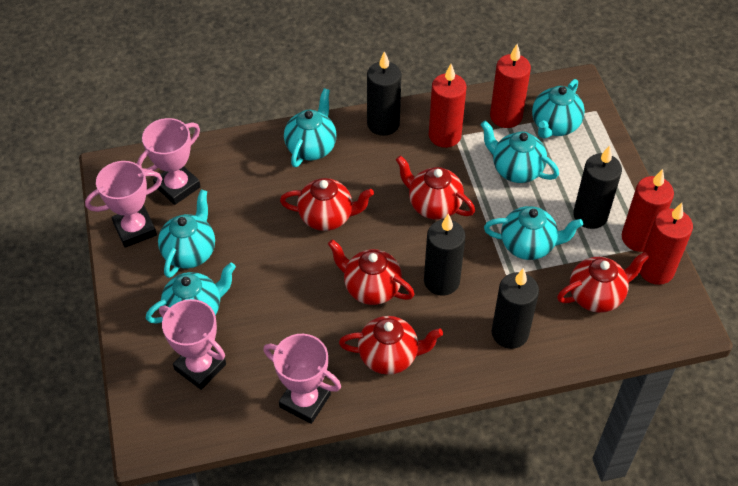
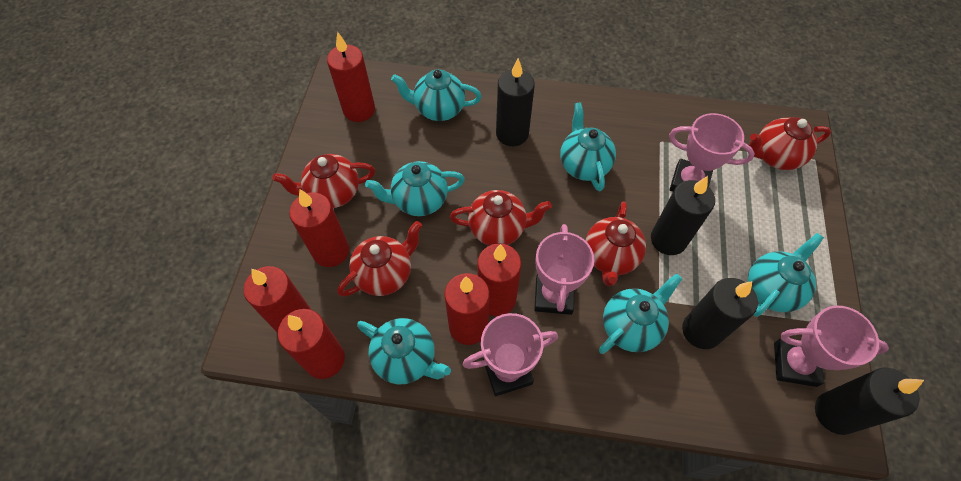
red candle: 4 -> 6

